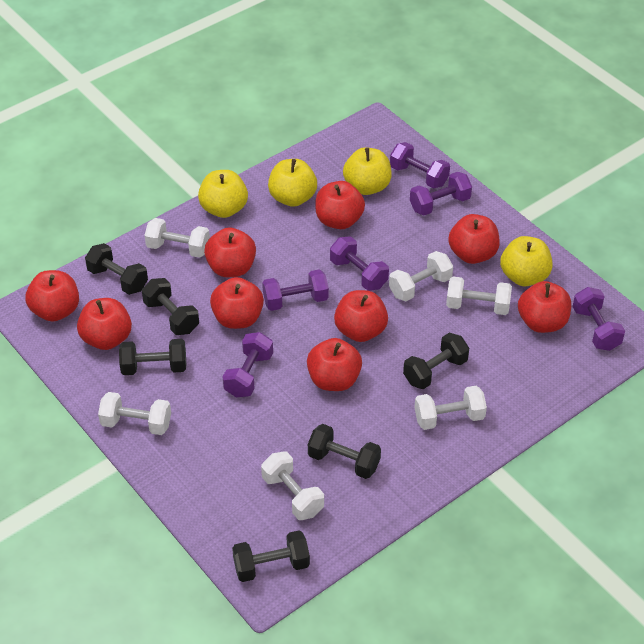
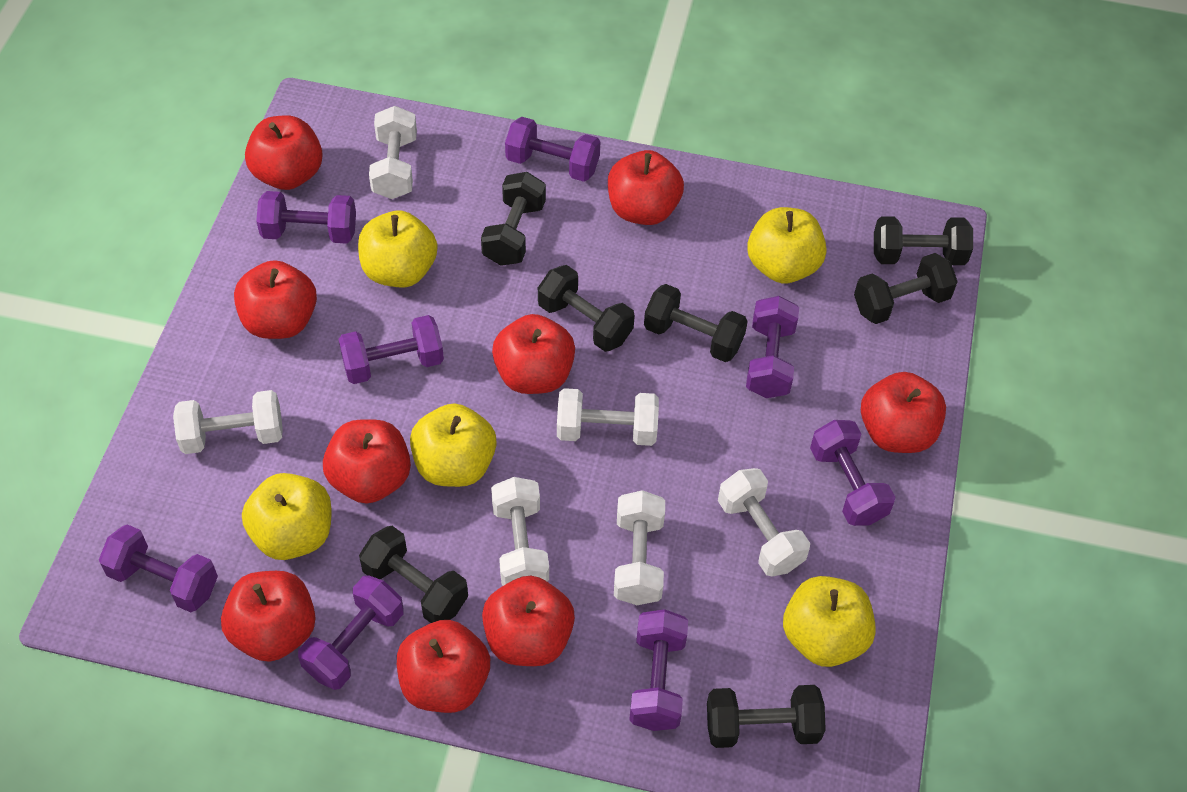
black dumbbell: 6 -> 7
purple dumbbell: 6 -> 8
yellow apple: 4 -> 5

